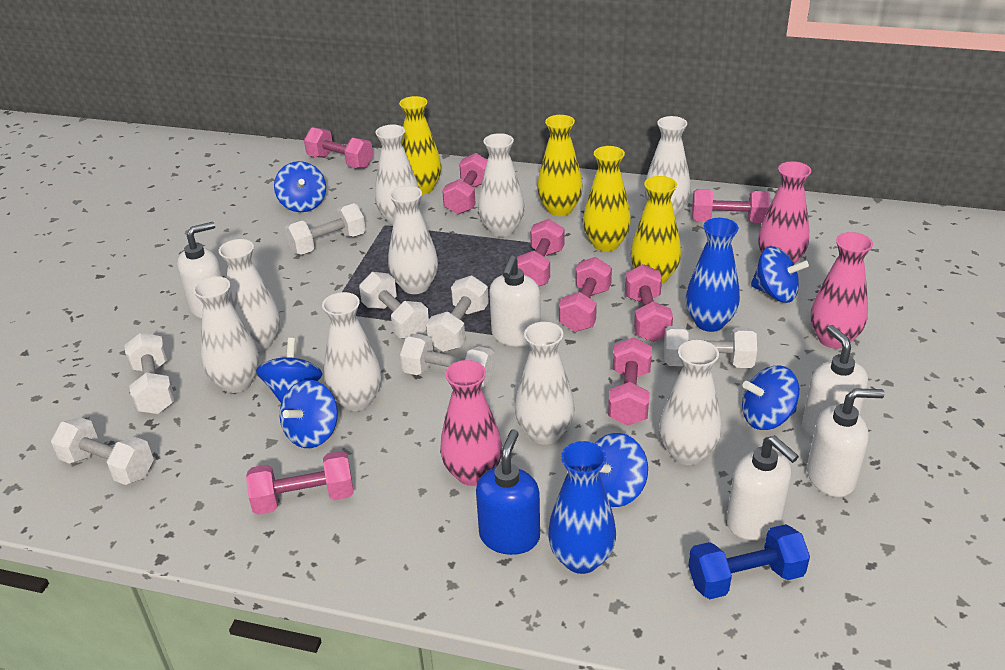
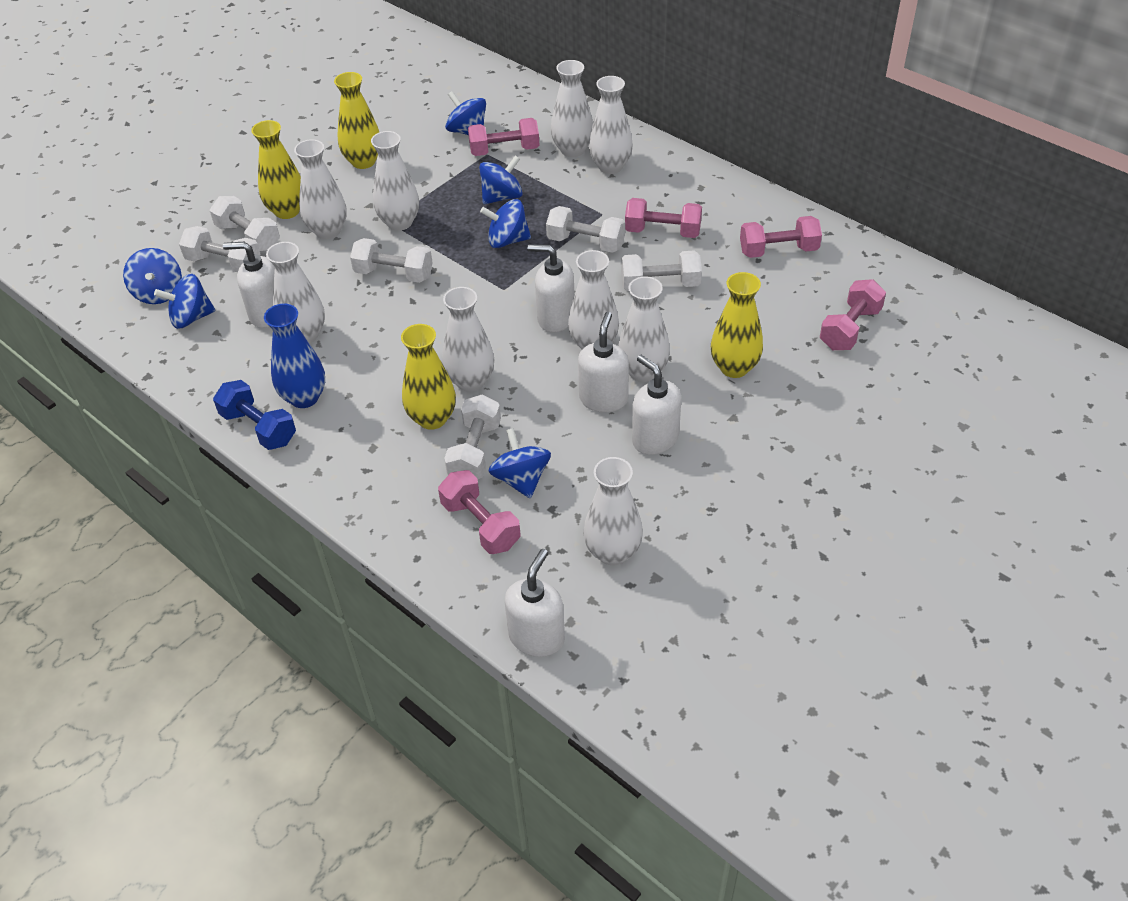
blue soap dispenser: 1 -> 0
blue vase: 2 -> 1
pink dumbbell: 8 -> 5
pink vase: 3 -> 0
white dumbbell: 7 -> 6

